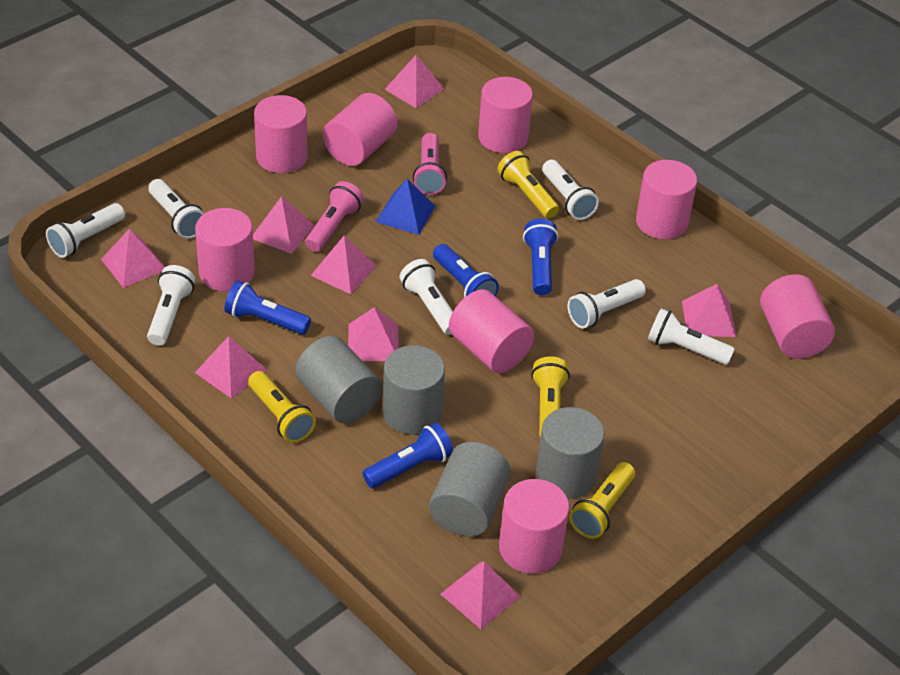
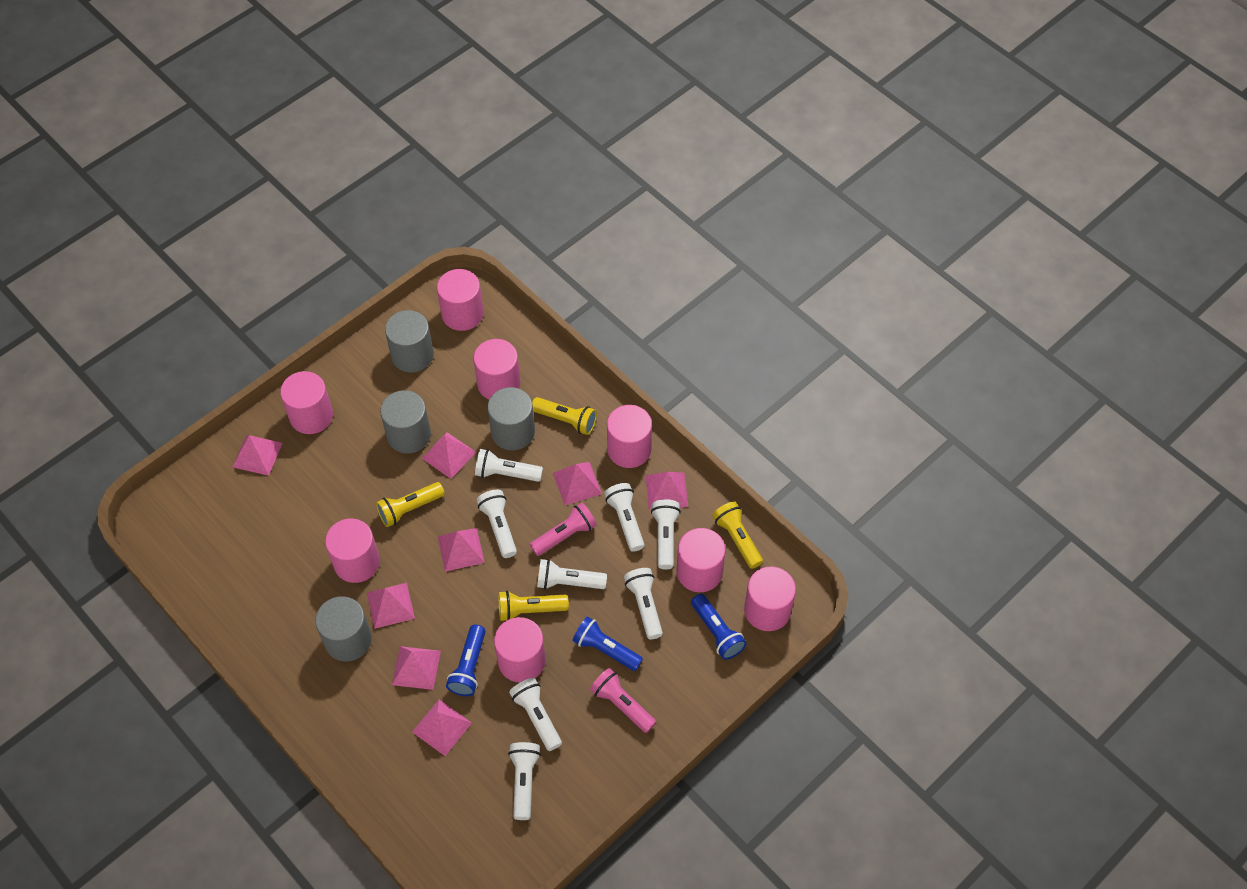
blue flashlight: 4 -> 3
blue pyramid: 1 -> 0
white flashlight: 7 -> 8

